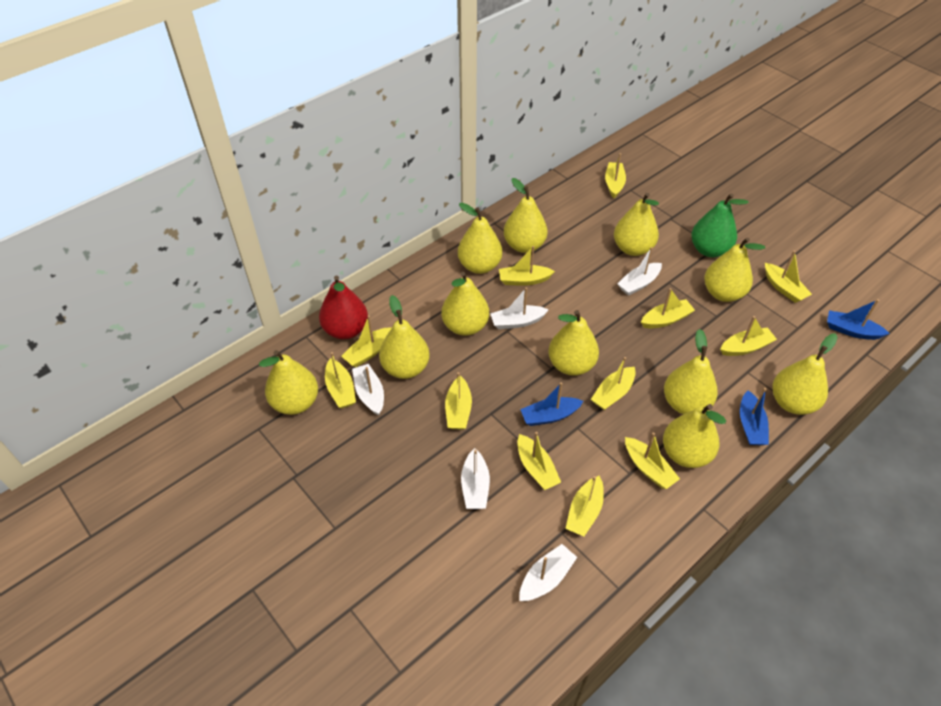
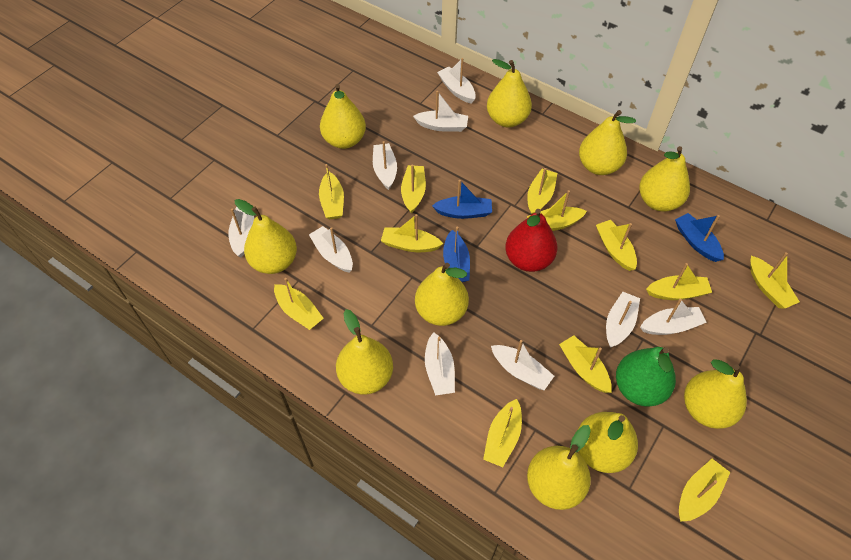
white boat: 5 -> 9
yellow pear: 11 -> 10

